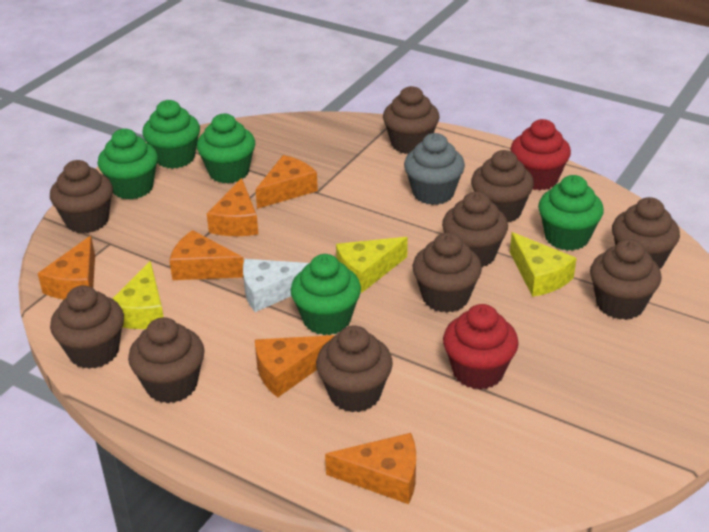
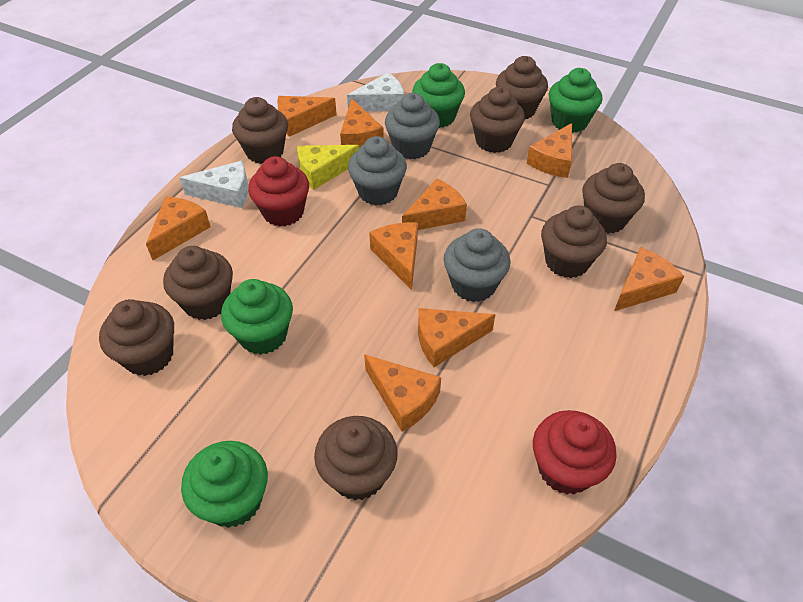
brown cupcake: 10 -> 8
green cupcake: 5 -> 4
grey cupcake: 1 -> 3
orange cheese: 6 -> 9
white cheese: 1 -> 2
yellow cheese: 3 -> 1

